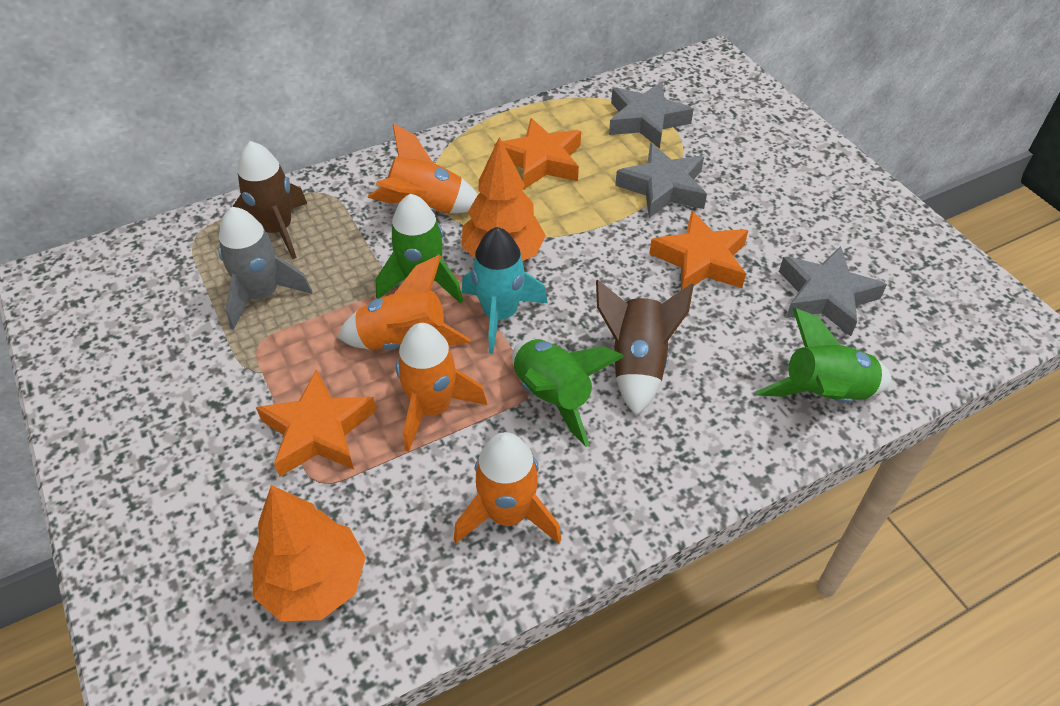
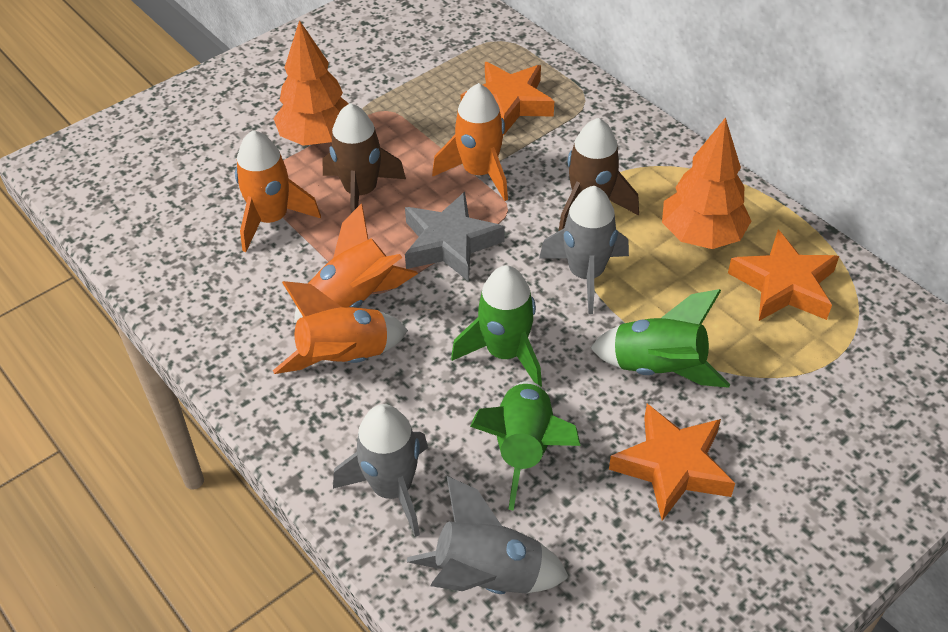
grey rocket: 1 -> 3
grey star: 3 -> 1
turquoise rocket: 1 -> 0

